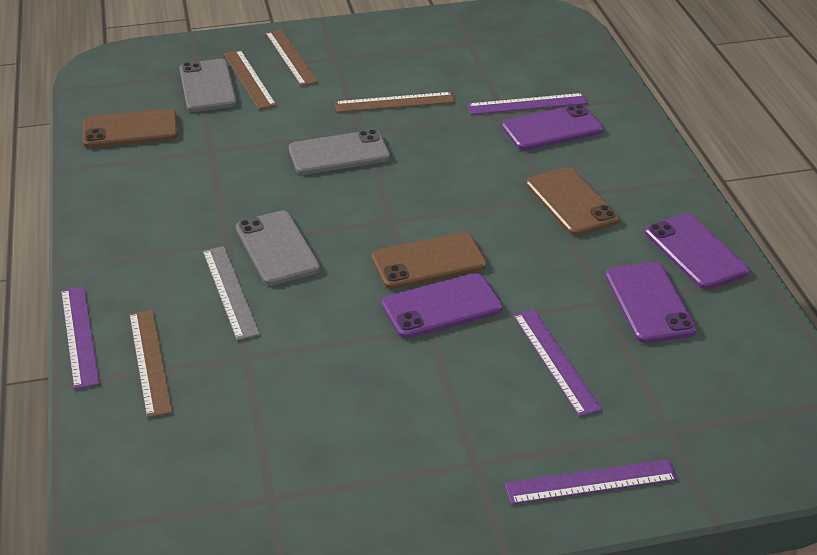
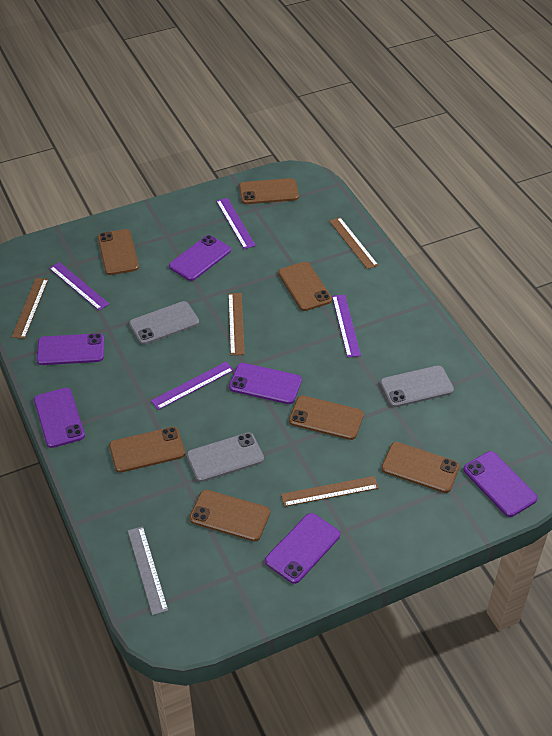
brown phone: 3 -> 7
purple phone: 4 -> 6

